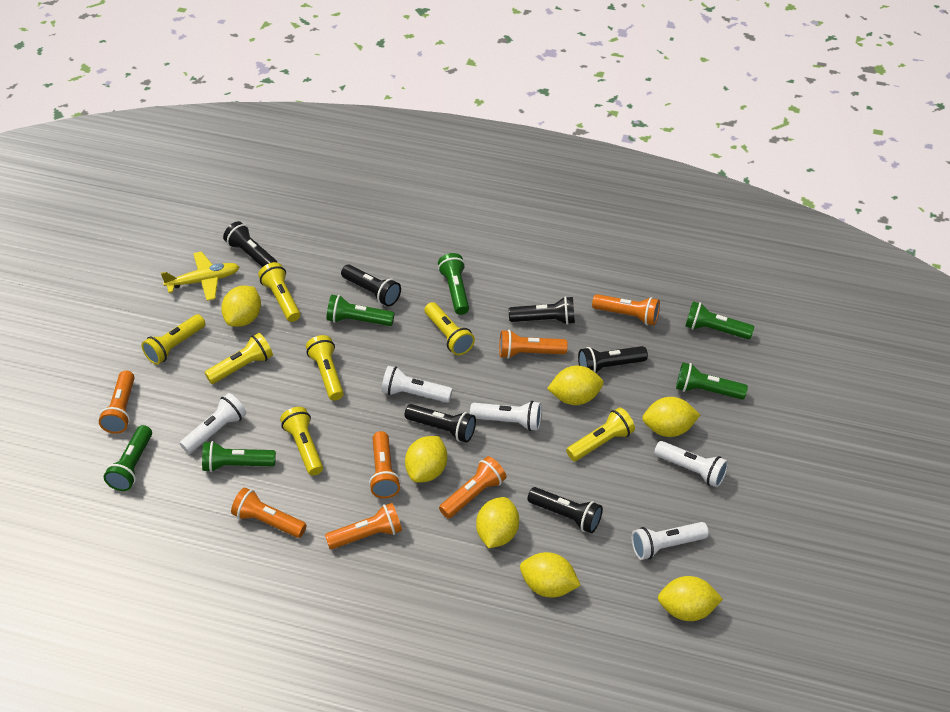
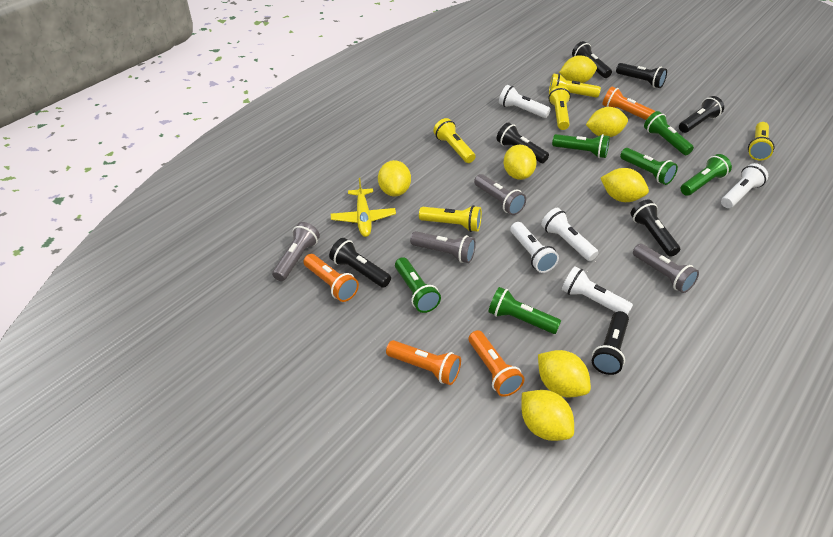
black flashlight: 6 -> 7
grey flashlight: 0 -> 4
orange flashlight: 7 -> 4
yellow flashlight: 7 -> 5

